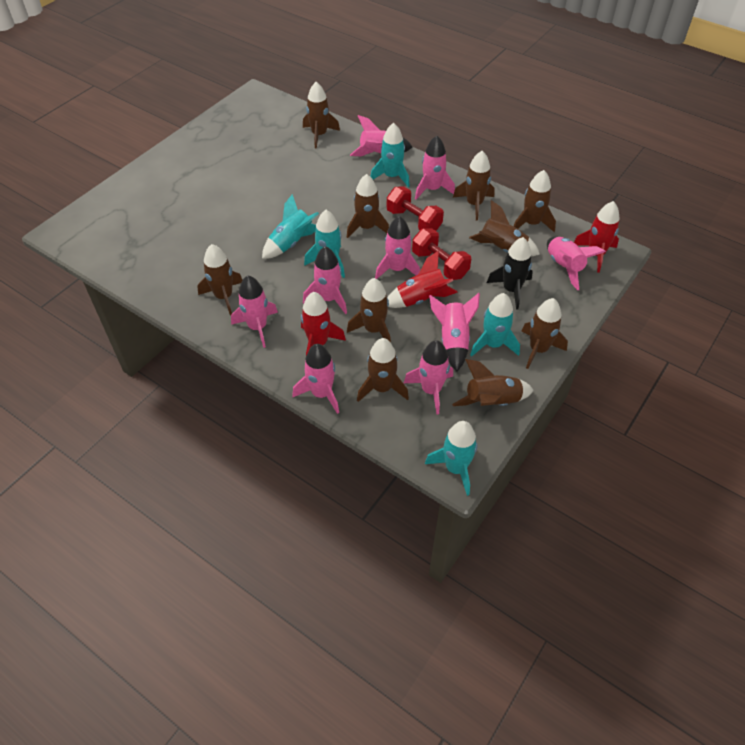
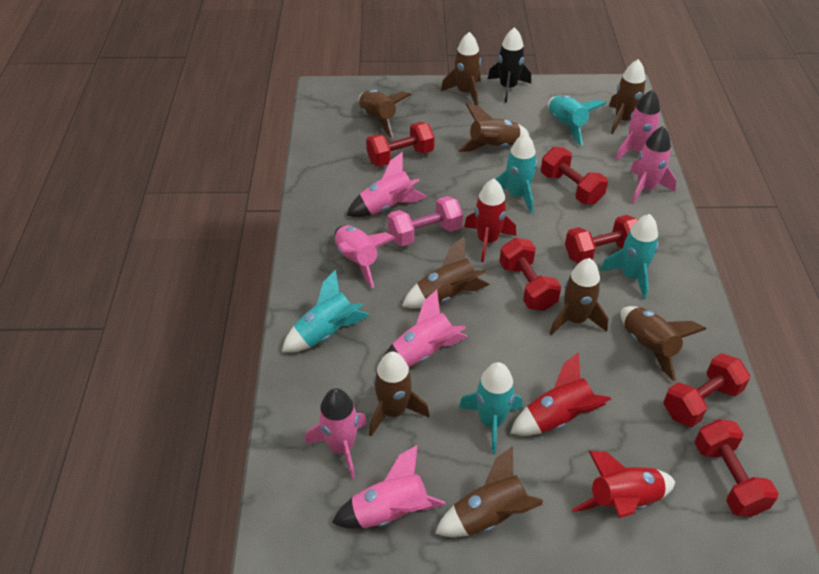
brown rocket: 10 -> 9
pink dumbbell: 0 -> 1
pink rocket: 9 -> 7
red dumbbell: 2 -> 6

